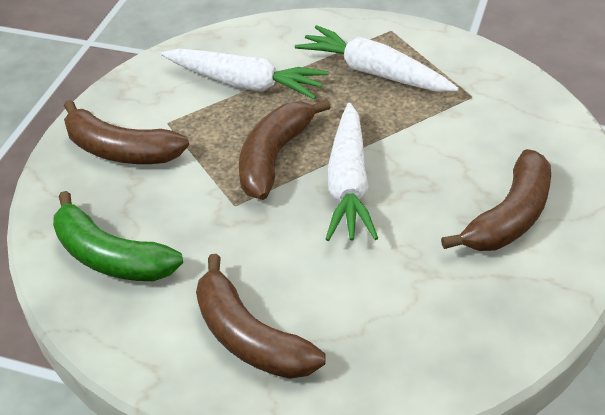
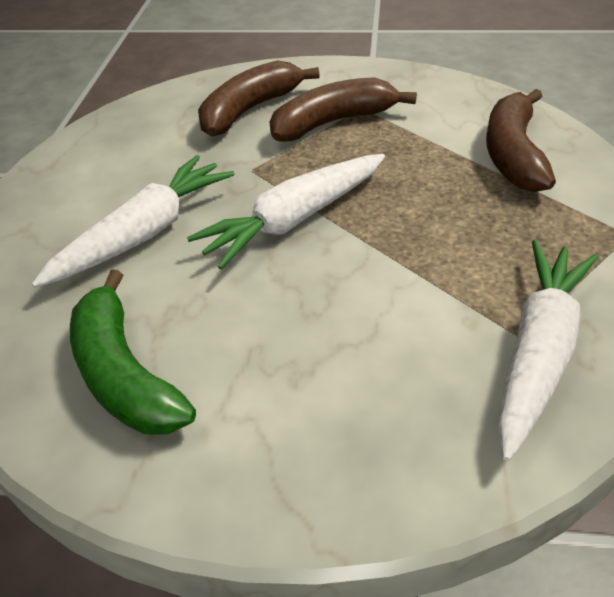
brown banana: 4 -> 3

